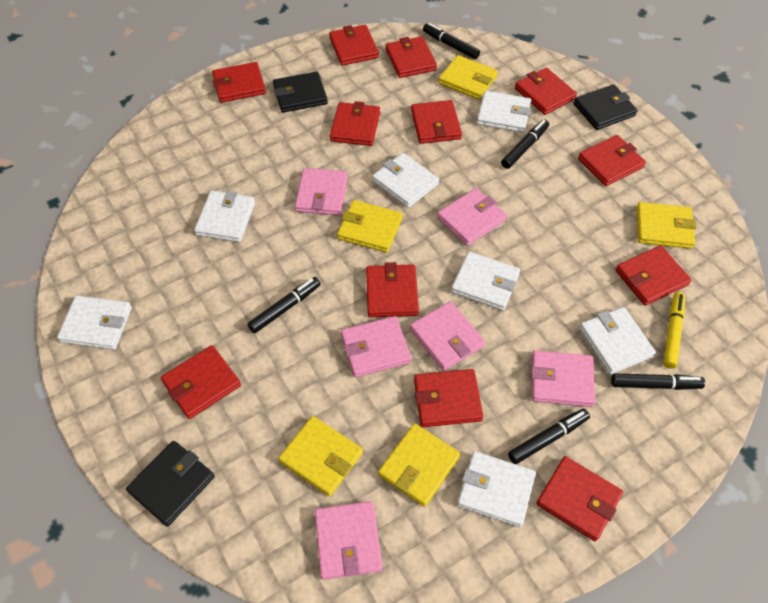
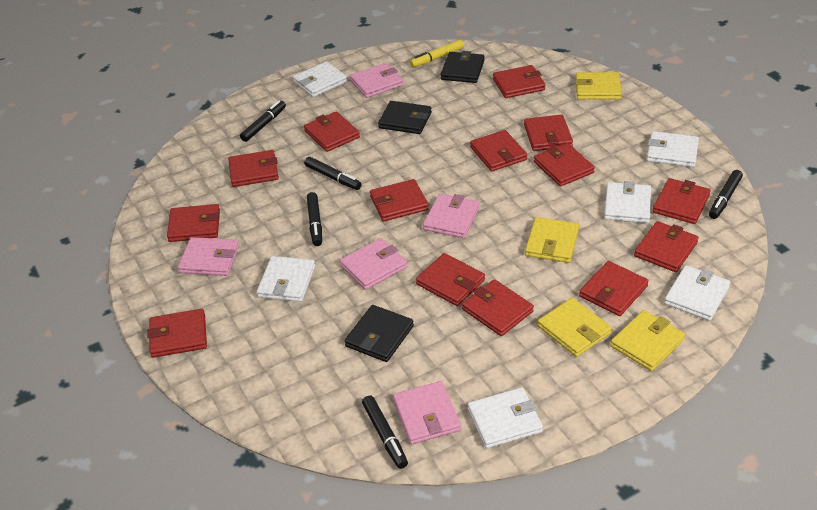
pink wallet: 6 -> 5
red wallet: 12 -> 14
white wallet: 7 -> 6
yellow wallet: 5 -> 4

